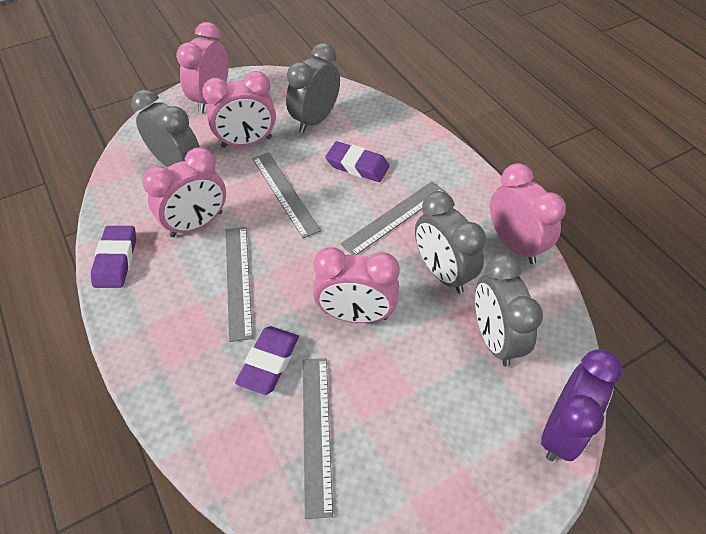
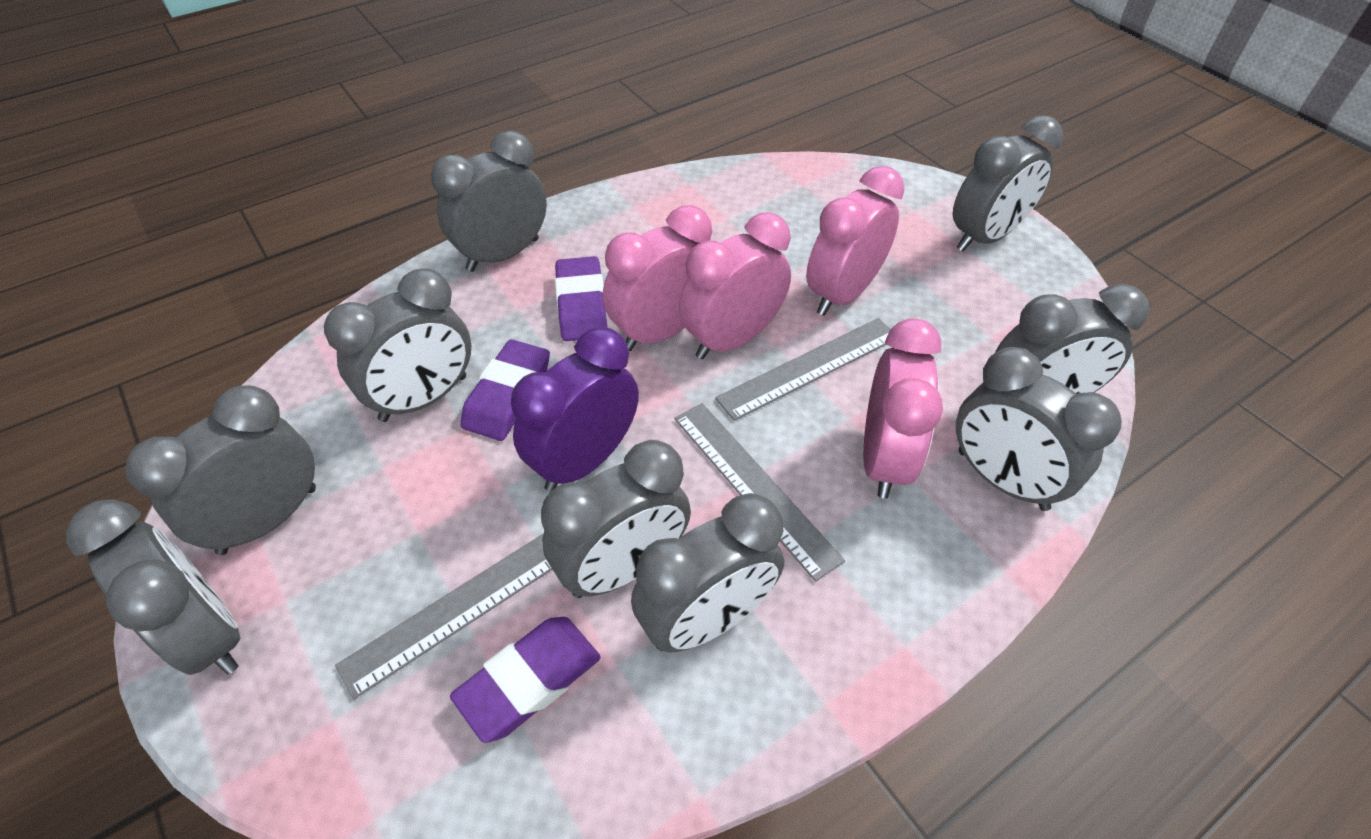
grey clock: 4 -> 9
grey ruler: 4 -> 3
pink clock: 5 -> 4

